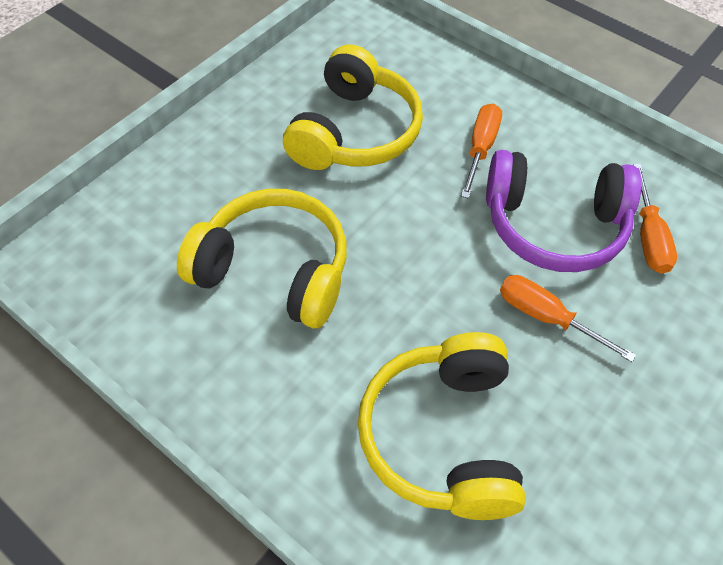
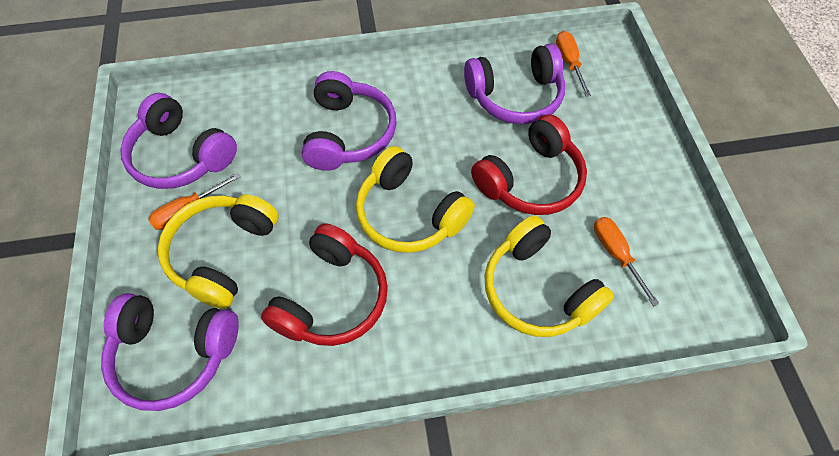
purple headphones: 1 -> 4
red headphones: 0 -> 2

